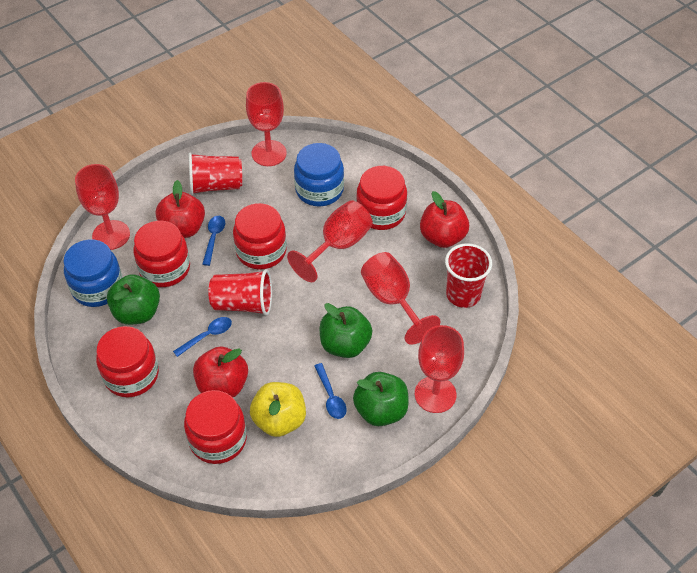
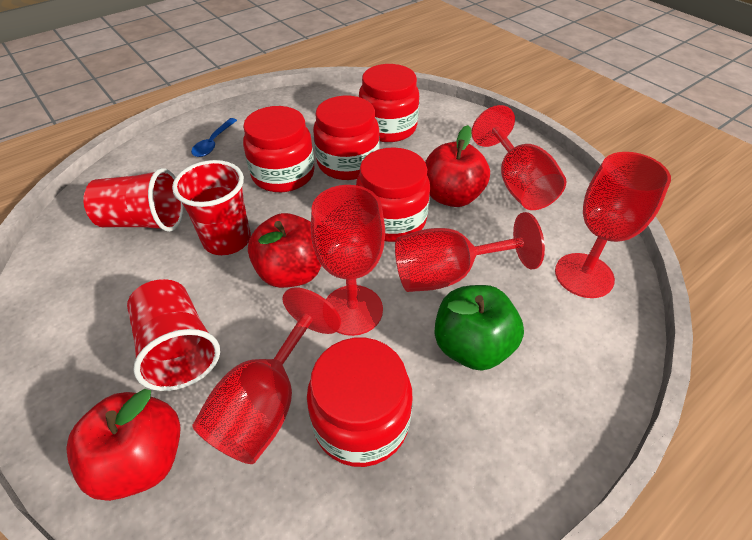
blue jar: 2 -> 0
blue spoon: 3 -> 1
green apple: 3 -> 1
yellow apple: 1 -> 0

